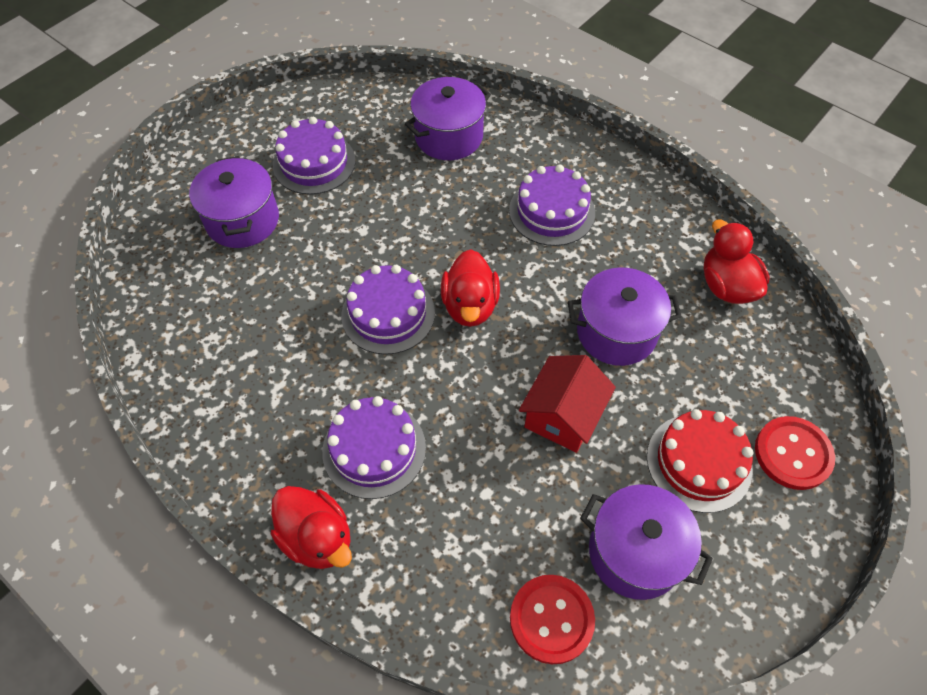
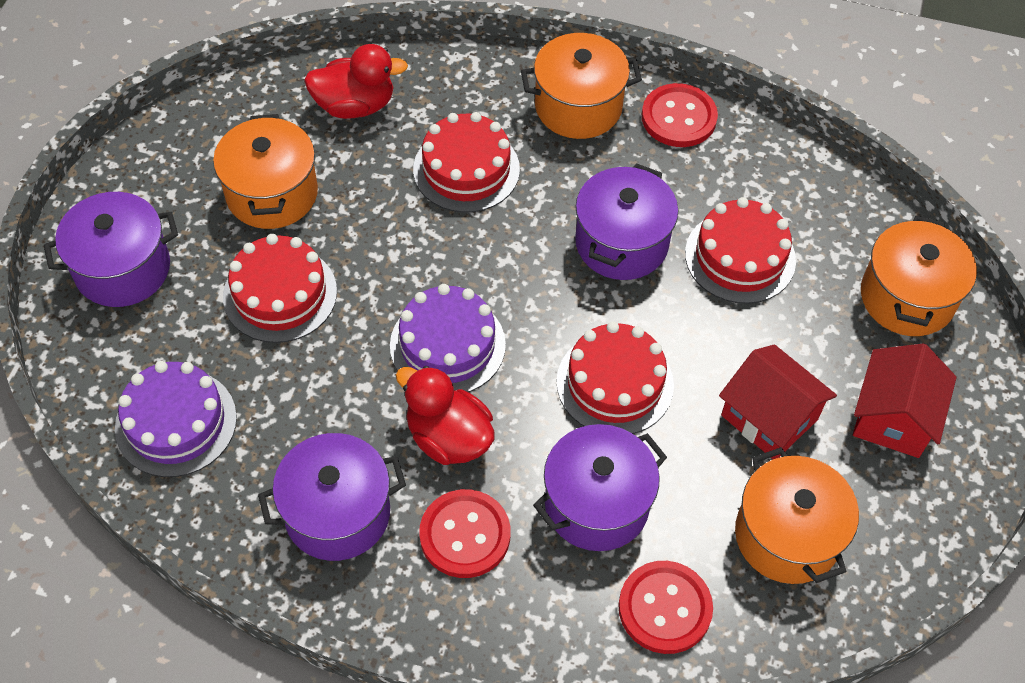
orange pot: 0 -> 4
purple cake: 4 -> 2
red button: 2 -> 3
red cake: 1 -> 4
red duck: 3 -> 2
red house: 1 -> 2

